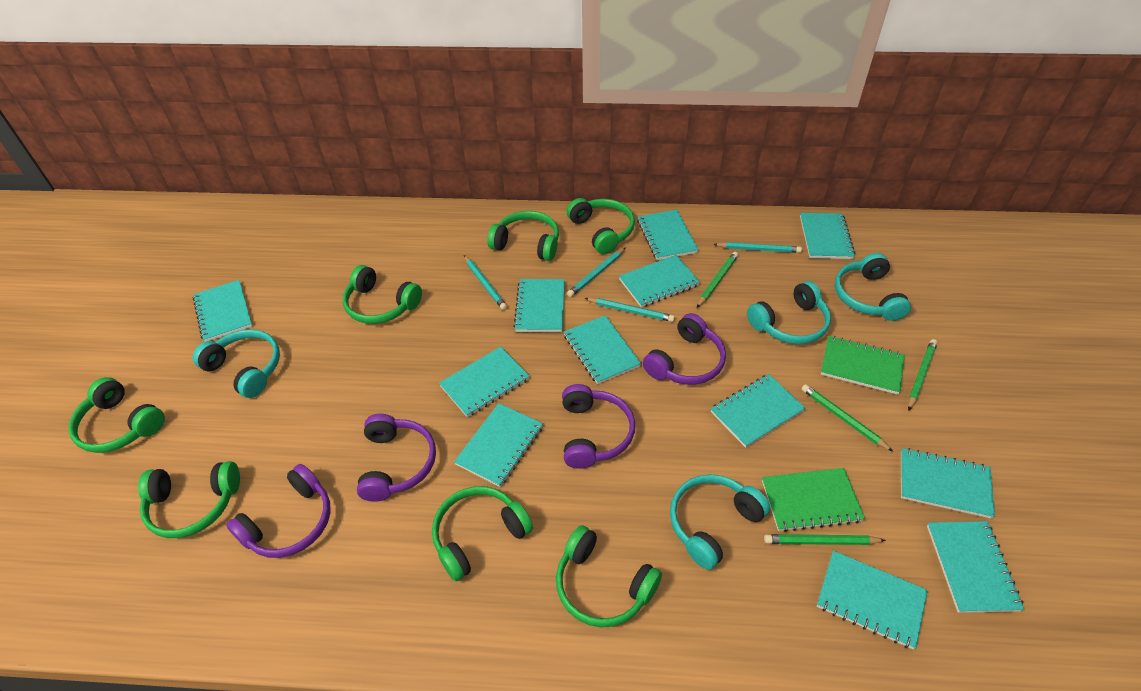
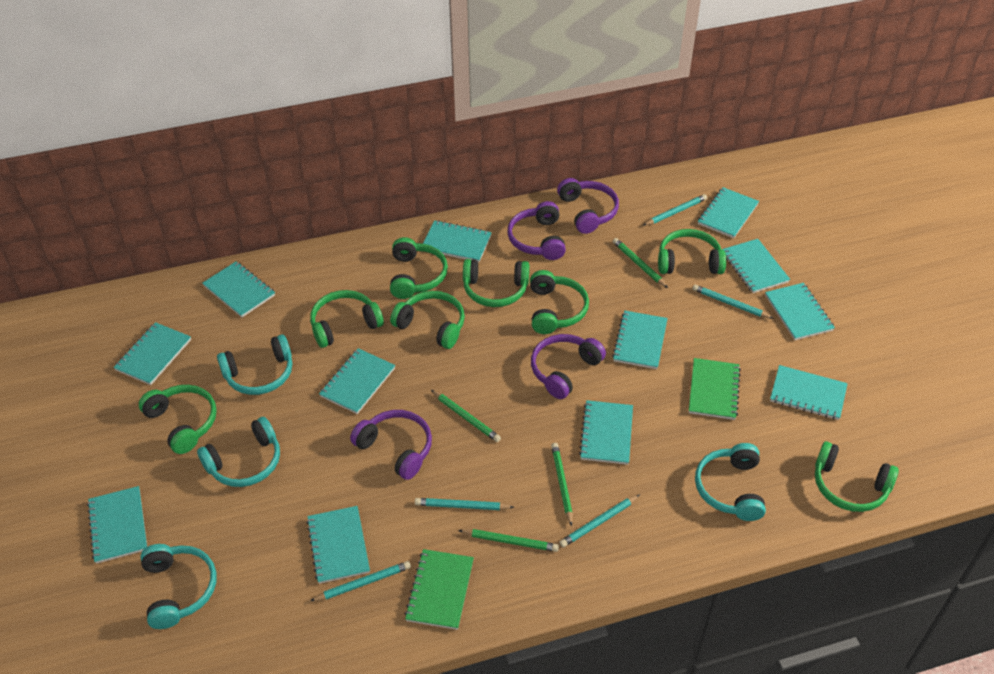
green headphones: 7 -> 8
turquoise pencil: 4 -> 5

